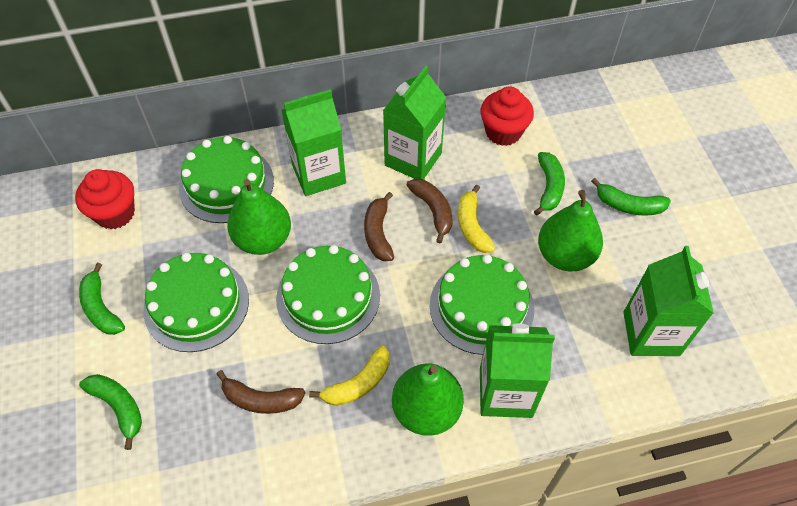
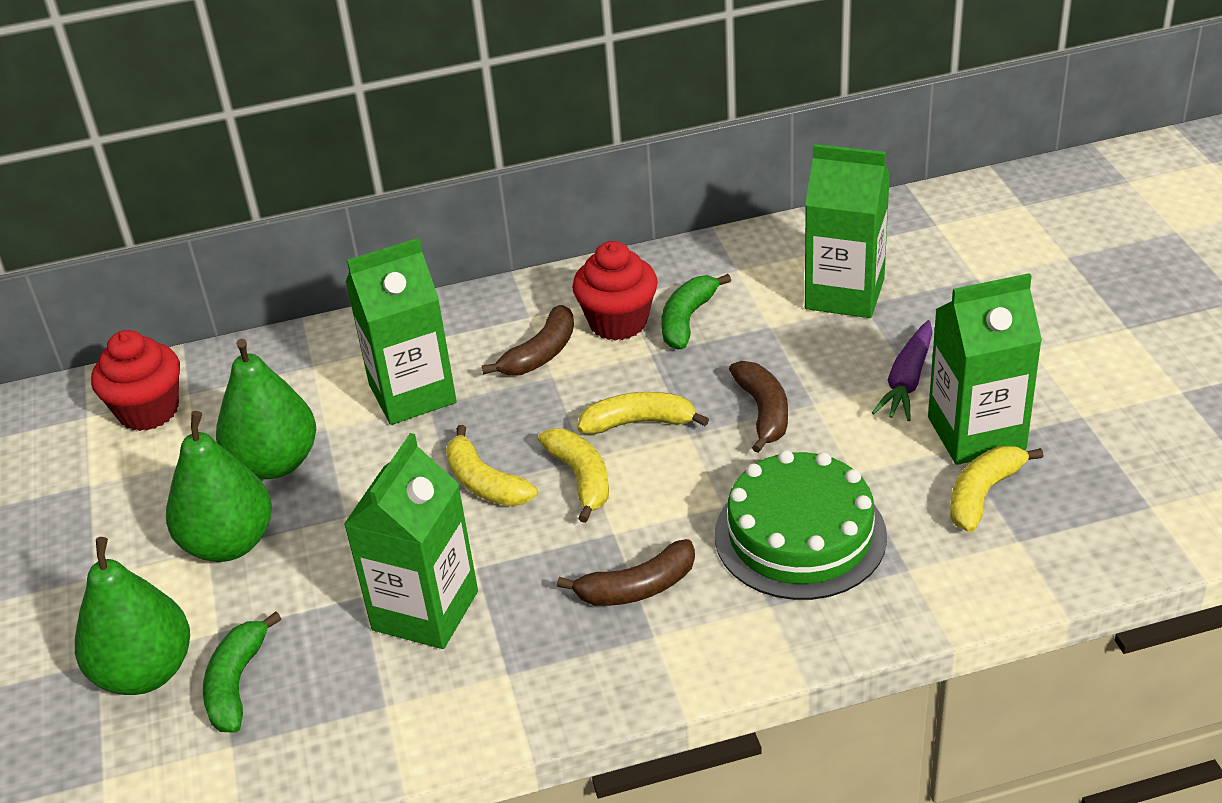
green banana: 4 -> 2
green cake: 4 -> 1
purple carrot: 0 -> 1
yellow banana: 2 -> 4

